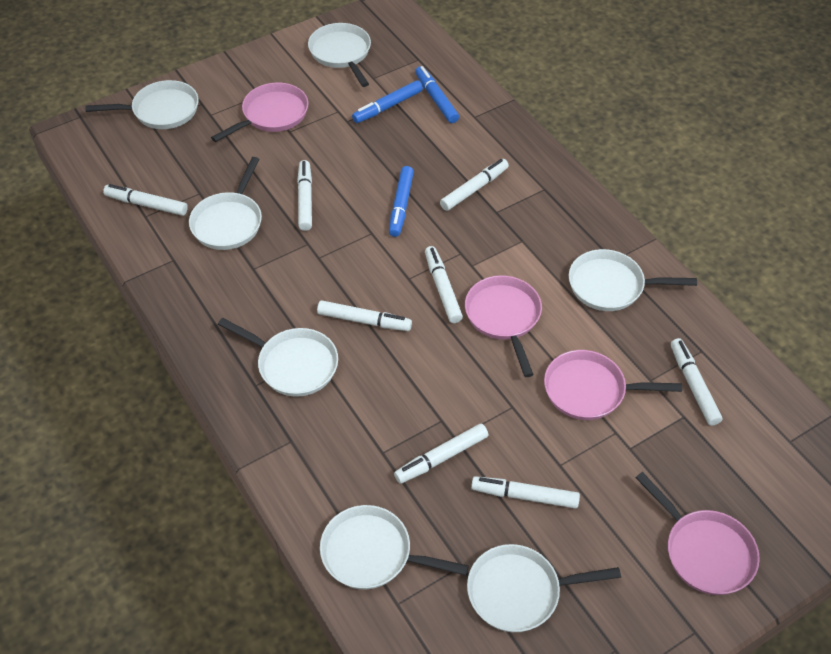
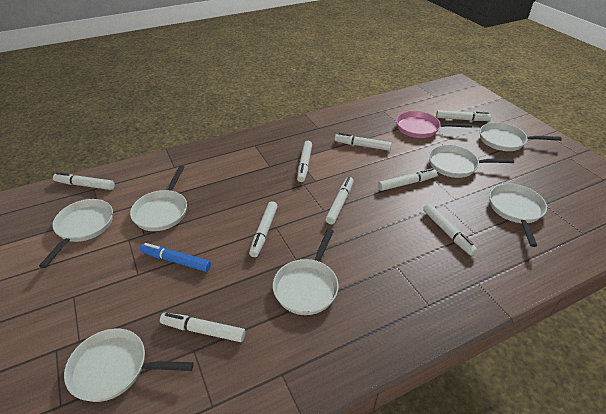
blue marker: 3 -> 1
pink pan: 4 -> 1
white marker: 8 -> 9

